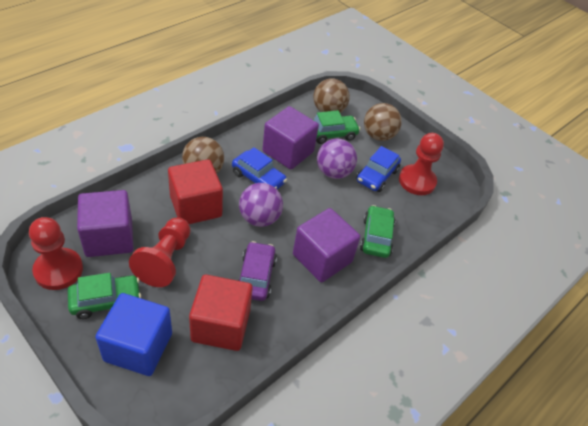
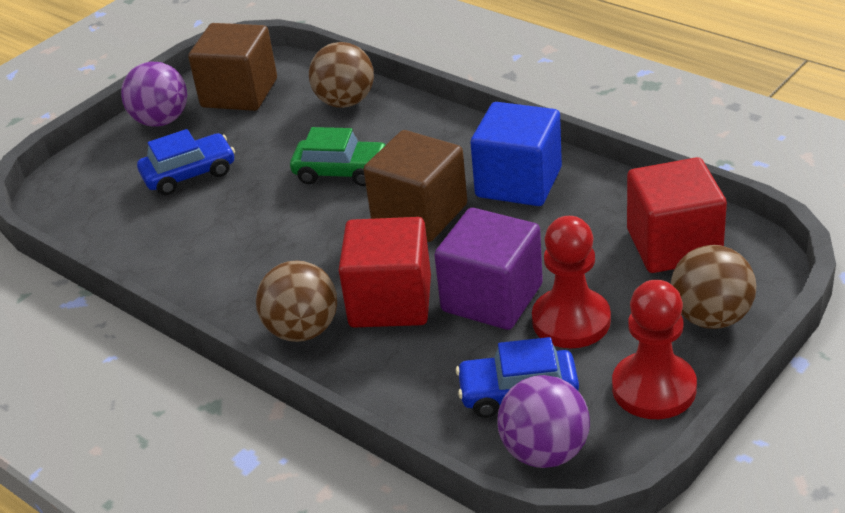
brown cube: 0 -> 2
green car: 3 -> 1
purple car: 1 -> 0
purple cube: 3 -> 1
red pawn: 3 -> 2

